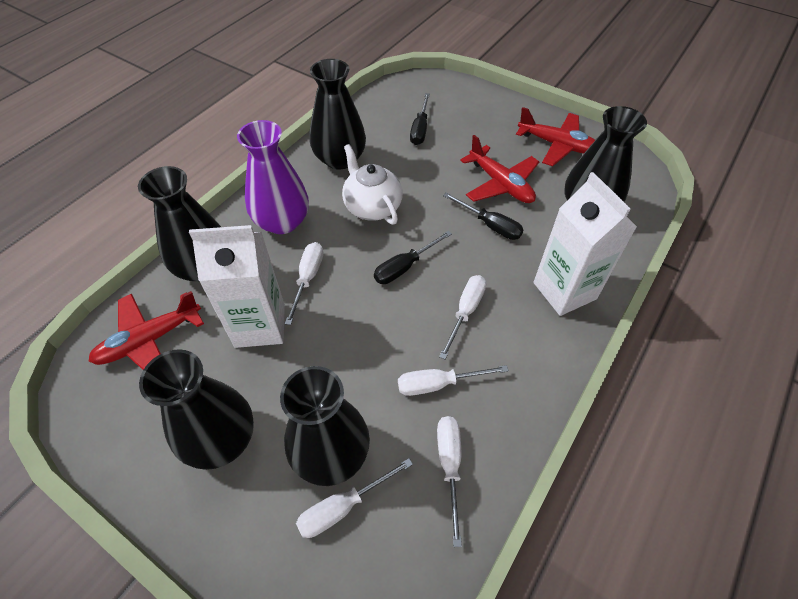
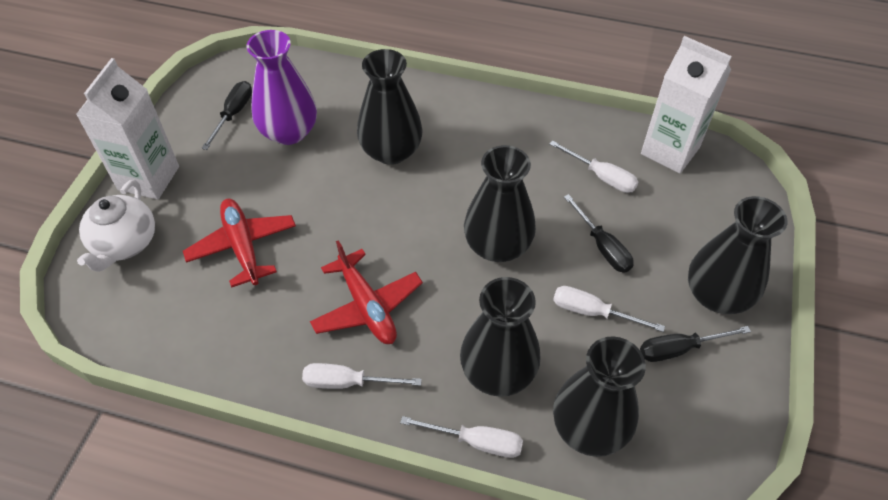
red plane: 3 -> 2
white screwdriver: 5 -> 4

